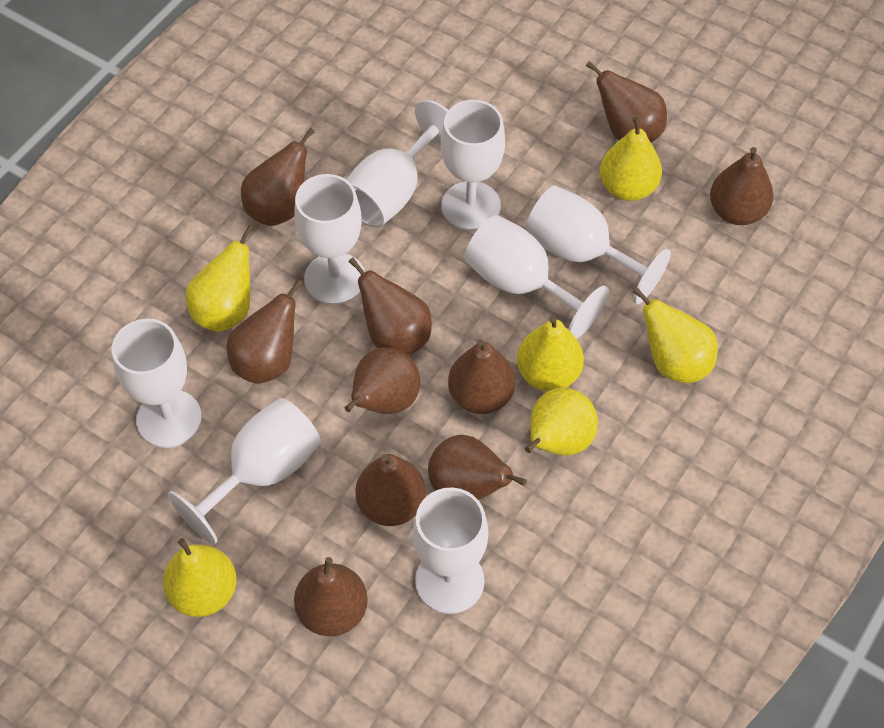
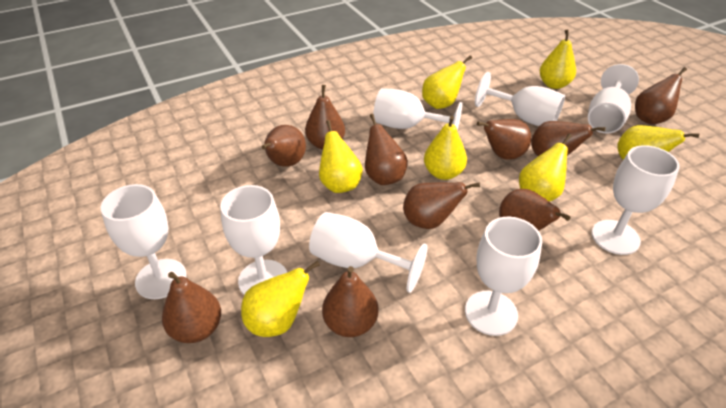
yellow pear: 6 -> 7

